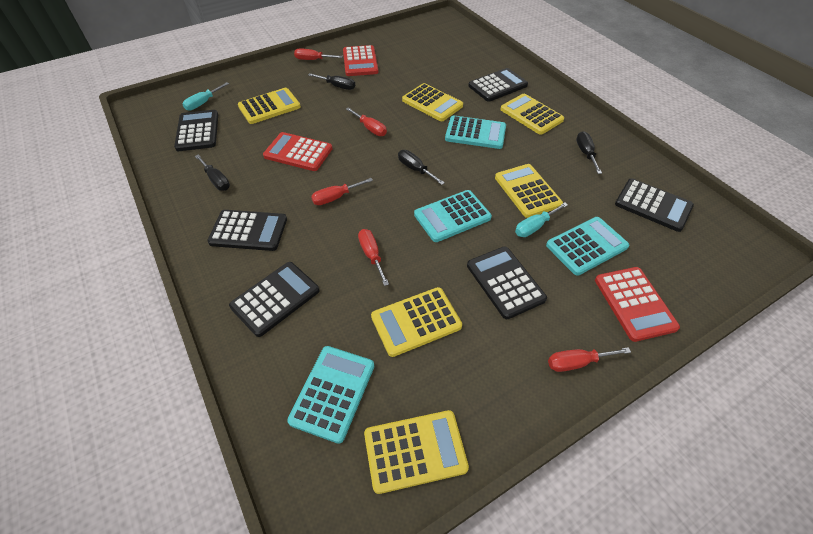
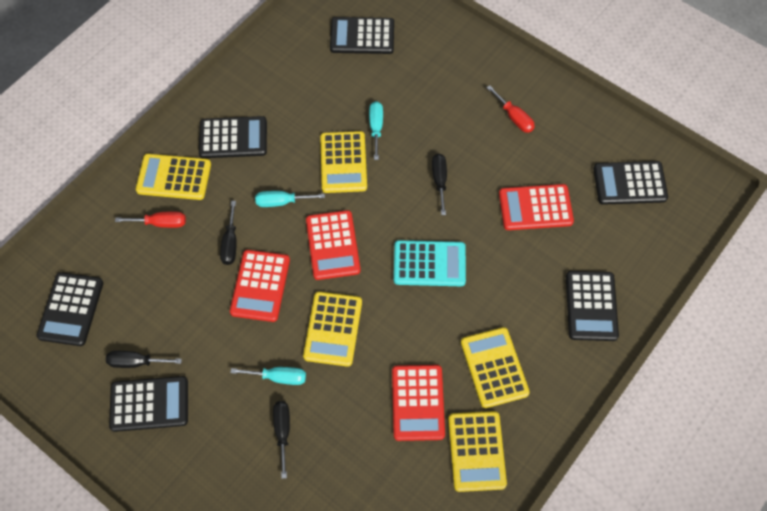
red calculator: 3 -> 4
red screwdriver: 5 -> 2
turquoise calculator: 4 -> 1
turquoise screwdriver: 2 -> 3
yellow calculator: 6 -> 5

